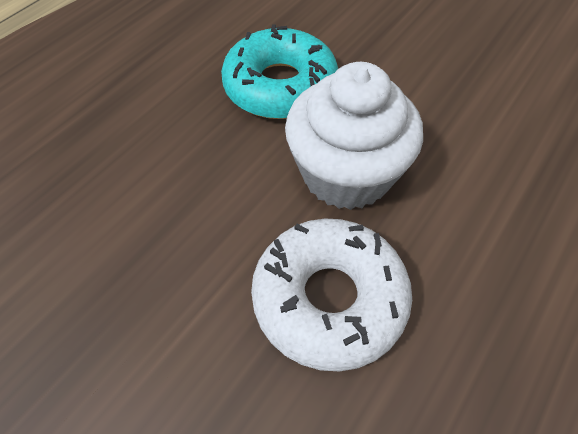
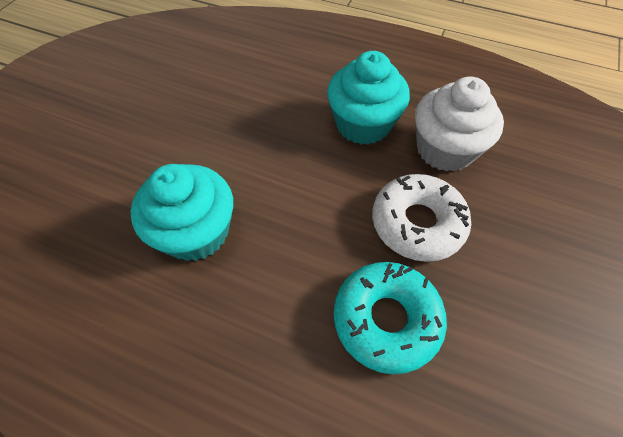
turquoise cupcake: 0 -> 2

